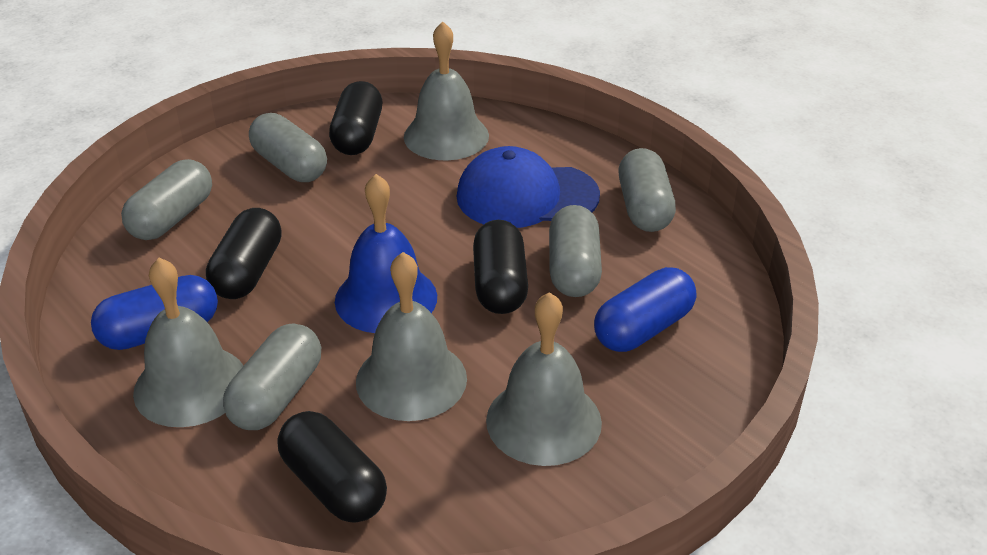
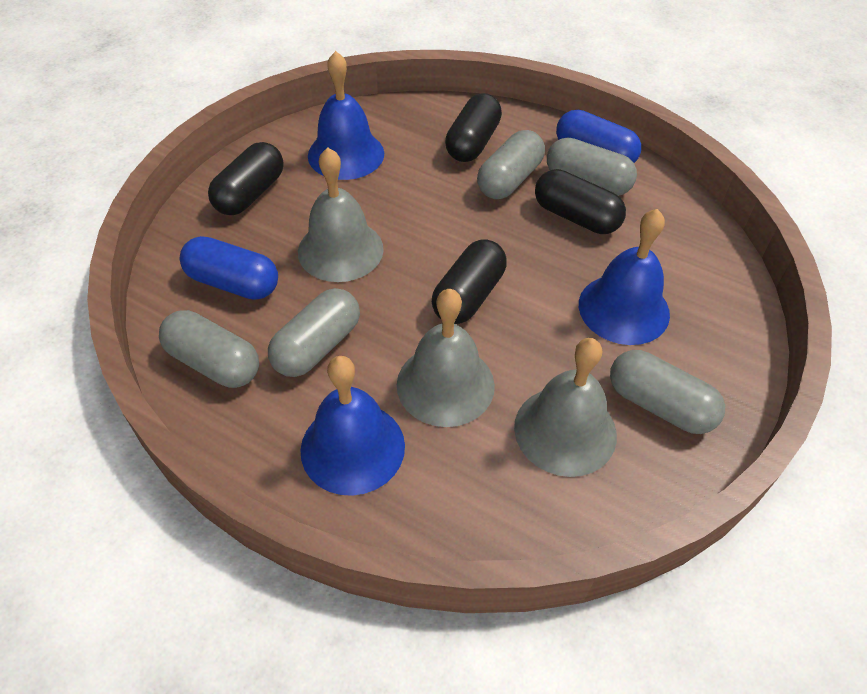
blue bell: 1 -> 3
blue cap: 1 -> 0
grey bell: 4 -> 3

